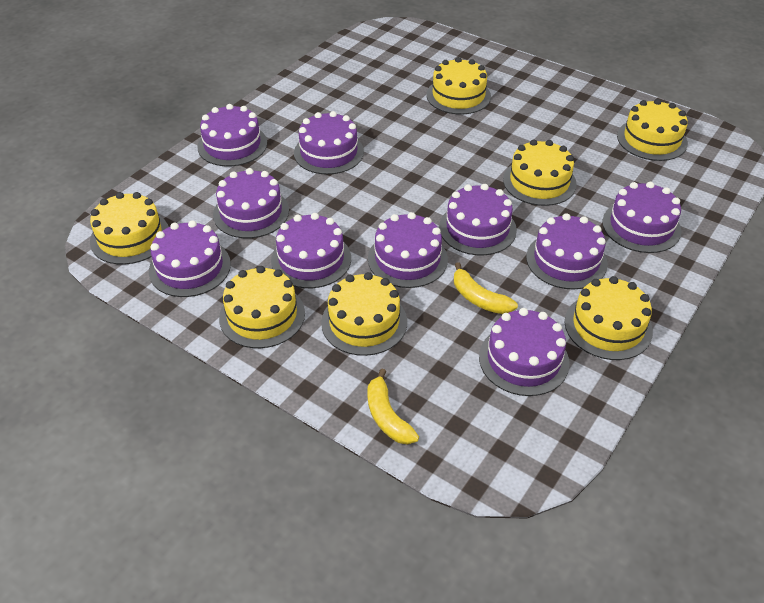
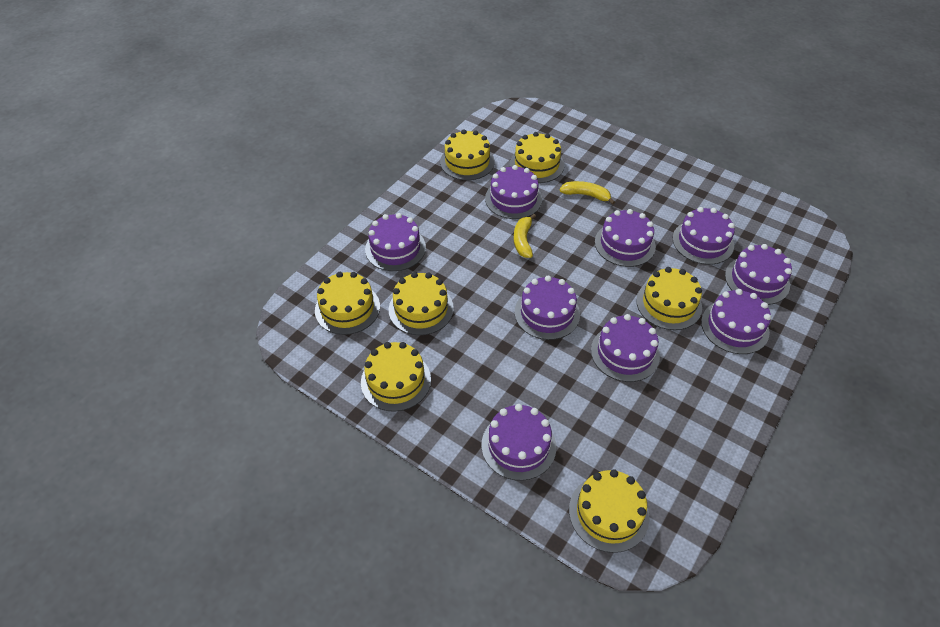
purple cake: 10 -> 9

